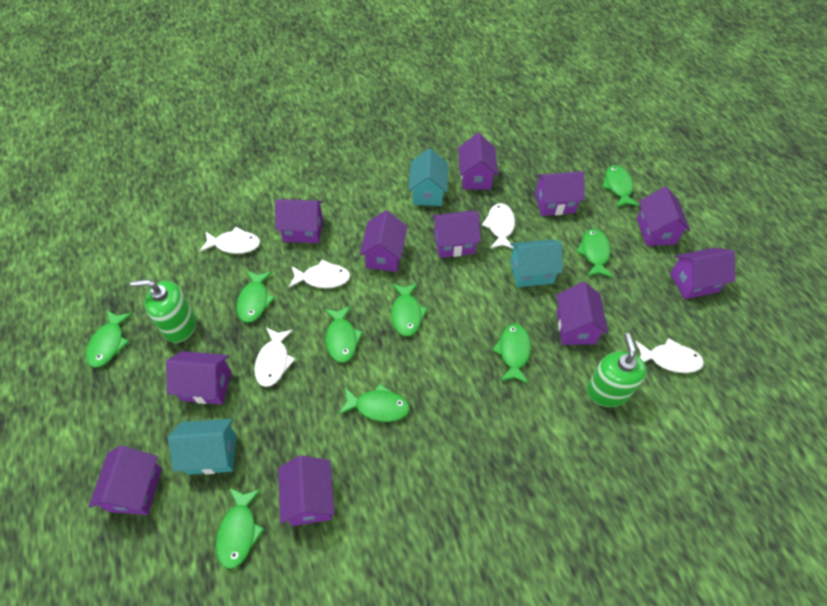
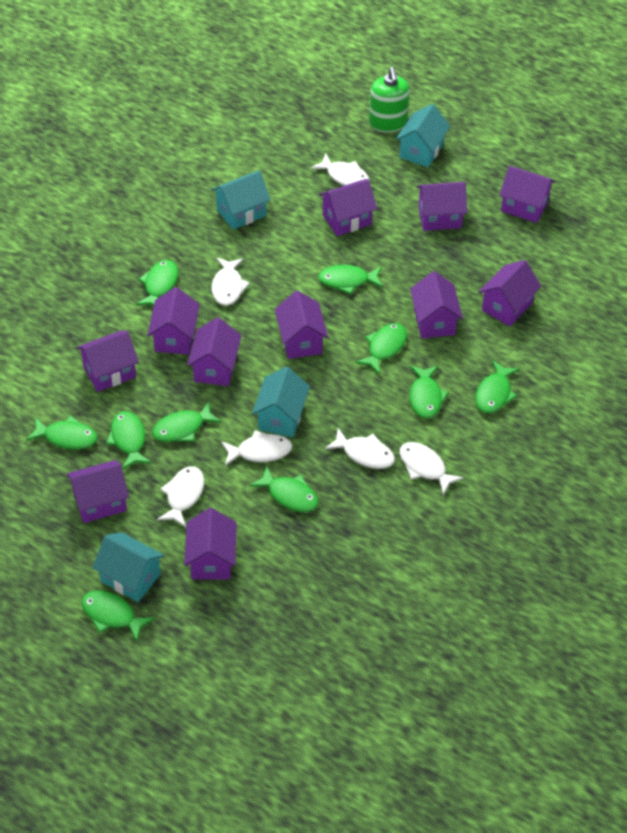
green fish: 9 -> 10
green soap dispenser: 2 -> 1
turquoise house: 3 -> 4
white fish: 5 -> 6

